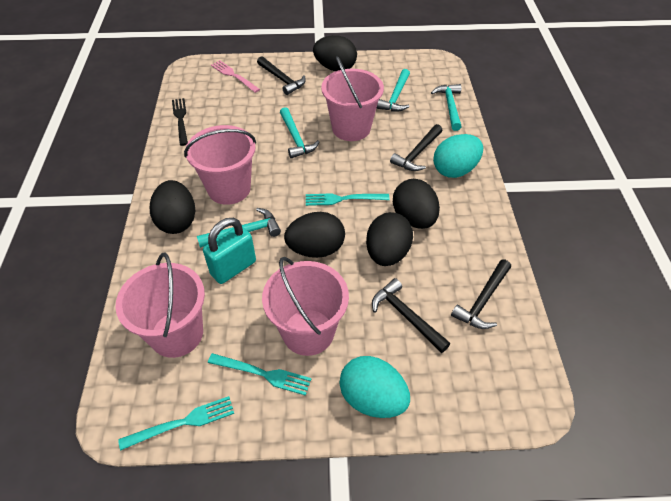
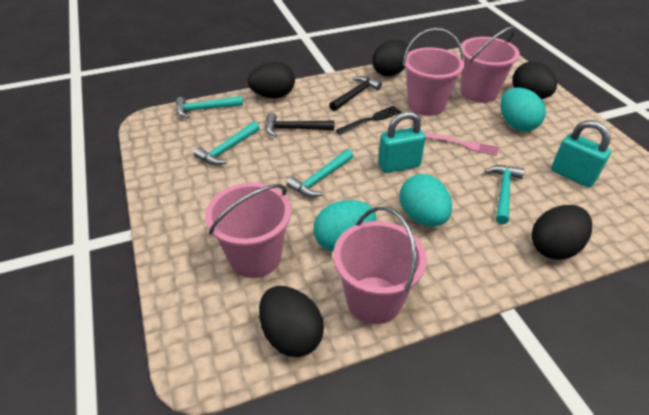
black hammer: 4 -> 2
turquoise egg: 2 -> 3
turquoise fork: 3 -> 0
turquoise padlock: 1 -> 2

